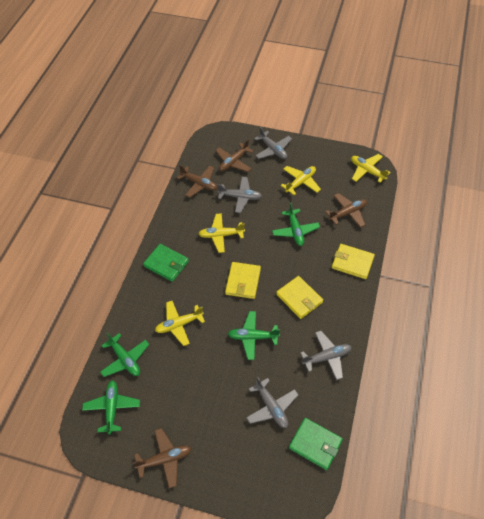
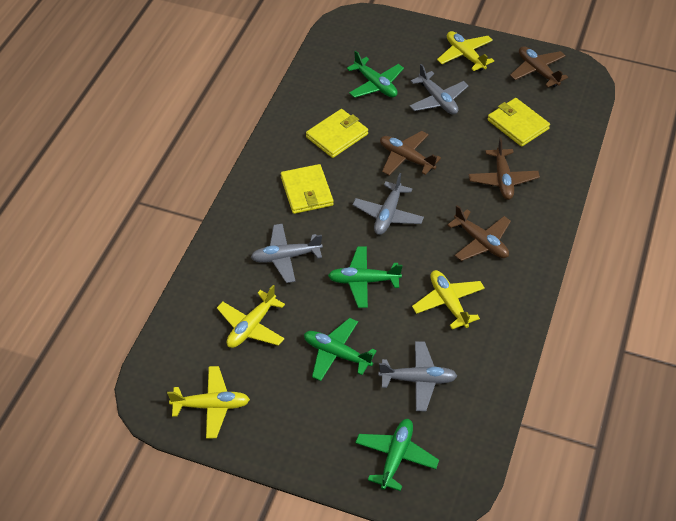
green wallet: 2 -> 0

